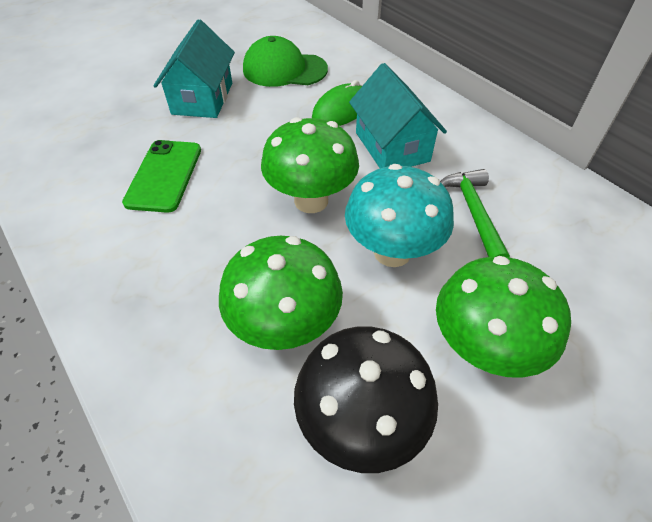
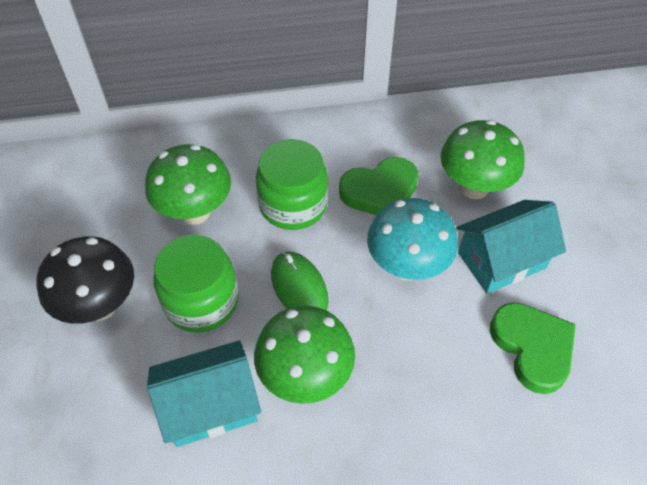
green cap: 1 -> 0
green hammer: 1 -> 0
green heart: 0 -> 2
green jar: 0 -> 2
green phone: 1 -> 0

